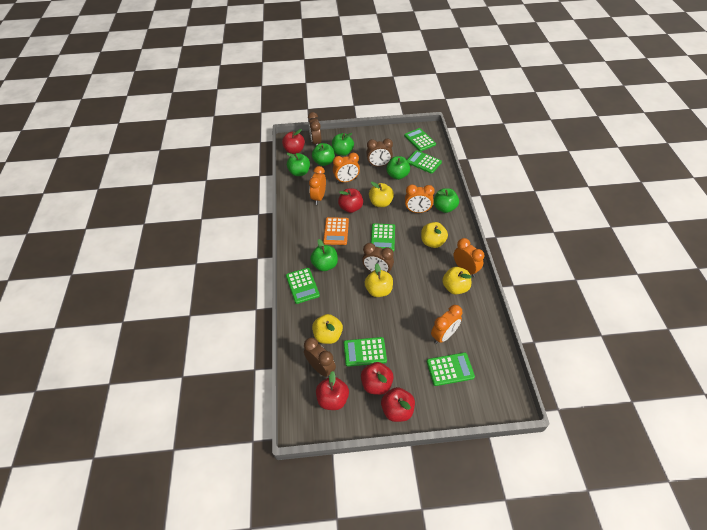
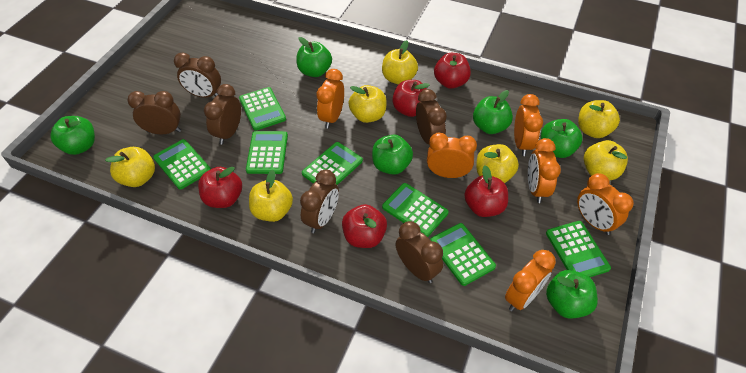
brown clock: 4 -> 6
green calculator: 6 -> 7
orange calculator: 1 -> 0
orange clock: 5 -> 6
yellow apple: 5 -> 7

